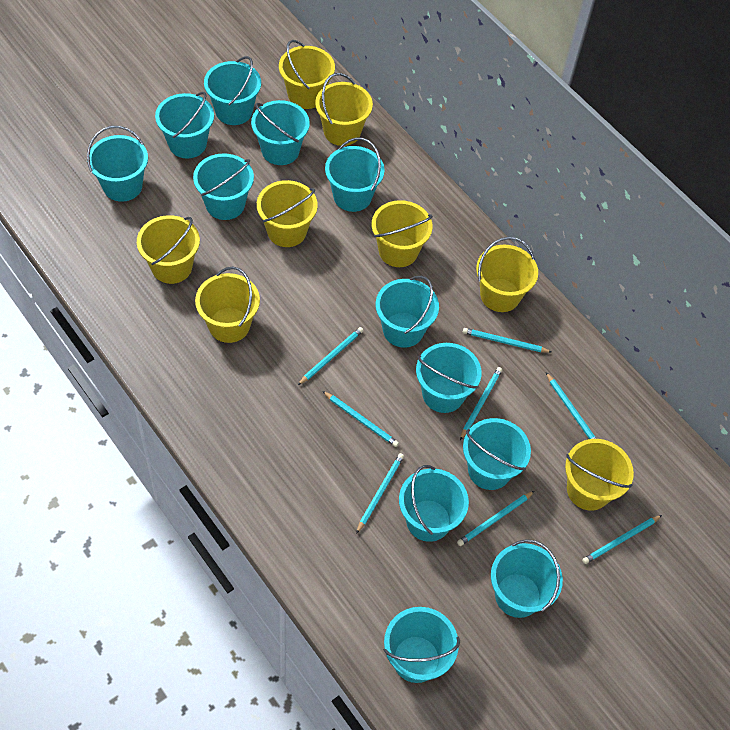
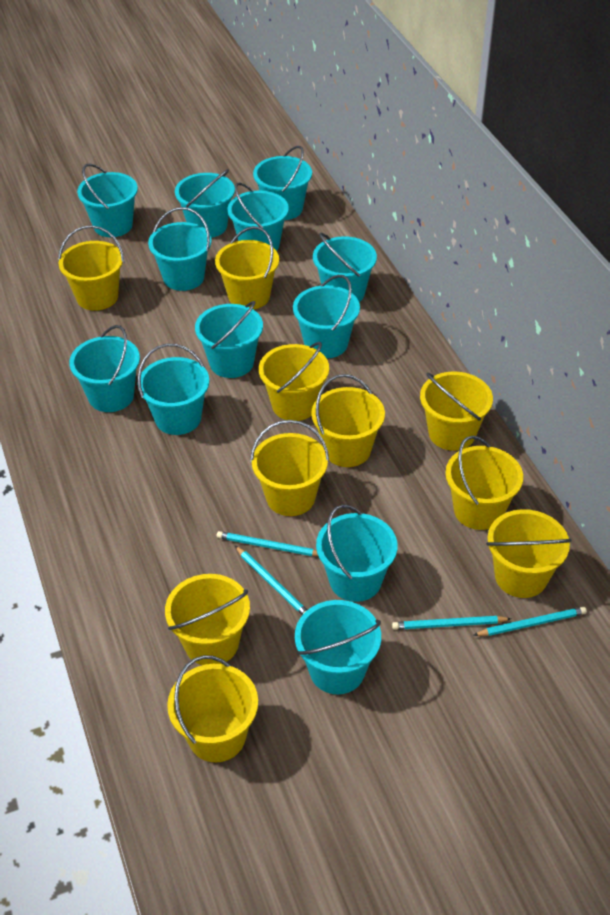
turquoise pencil: 8 -> 4
yellow bucket: 8 -> 10

